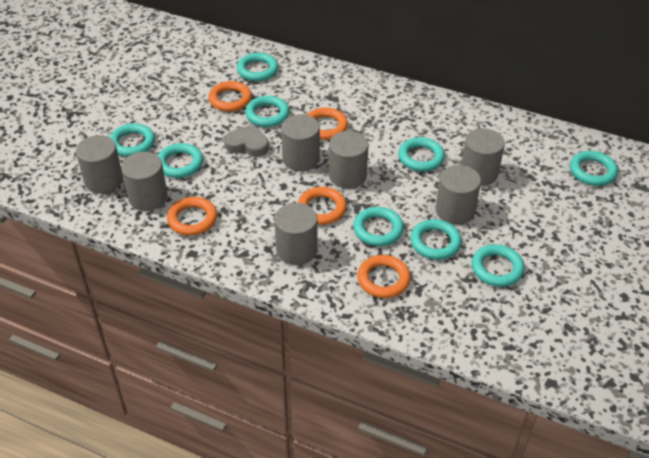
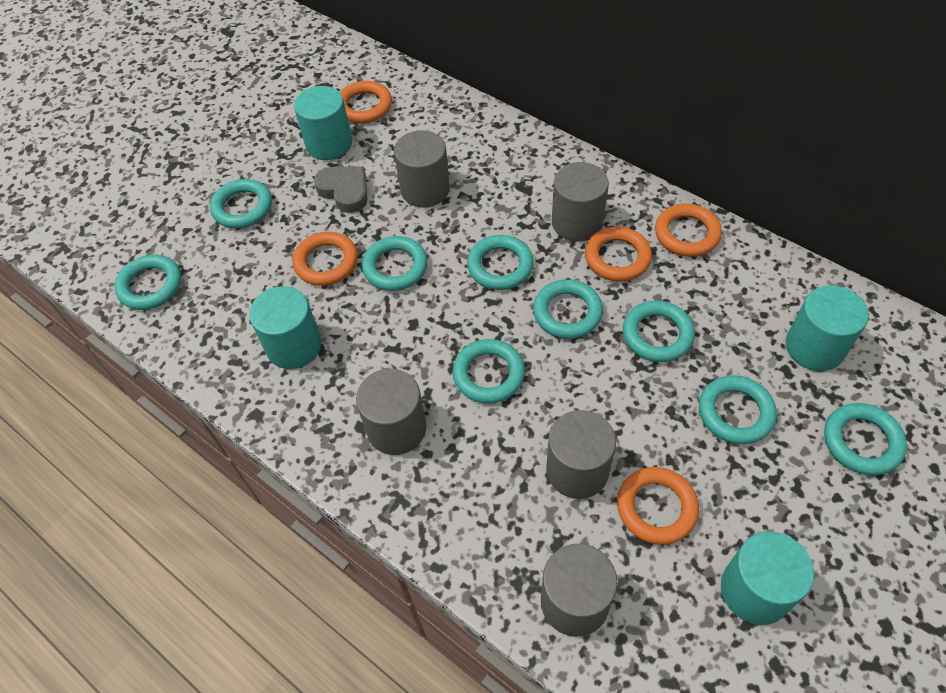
grey cylinder: 7 -> 5
turquoise cylinder: 0 -> 4

